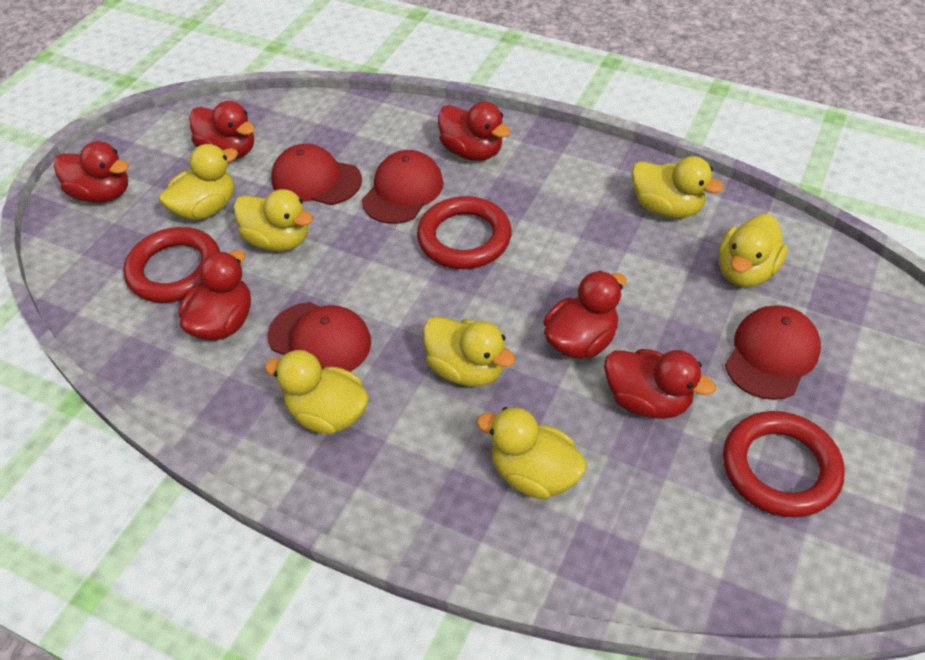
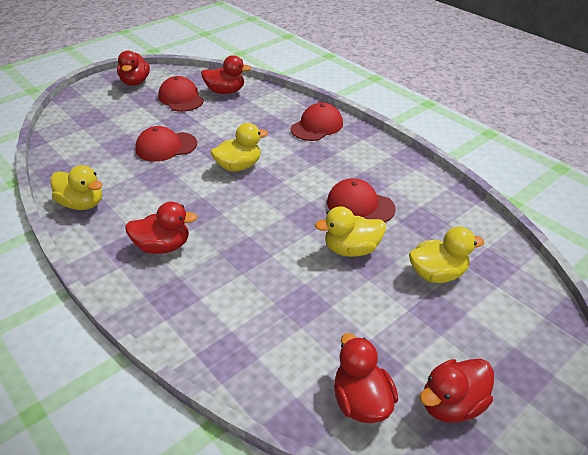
red duck: 6 -> 5
red ring: 3 -> 0
yellow duck: 7 -> 4

